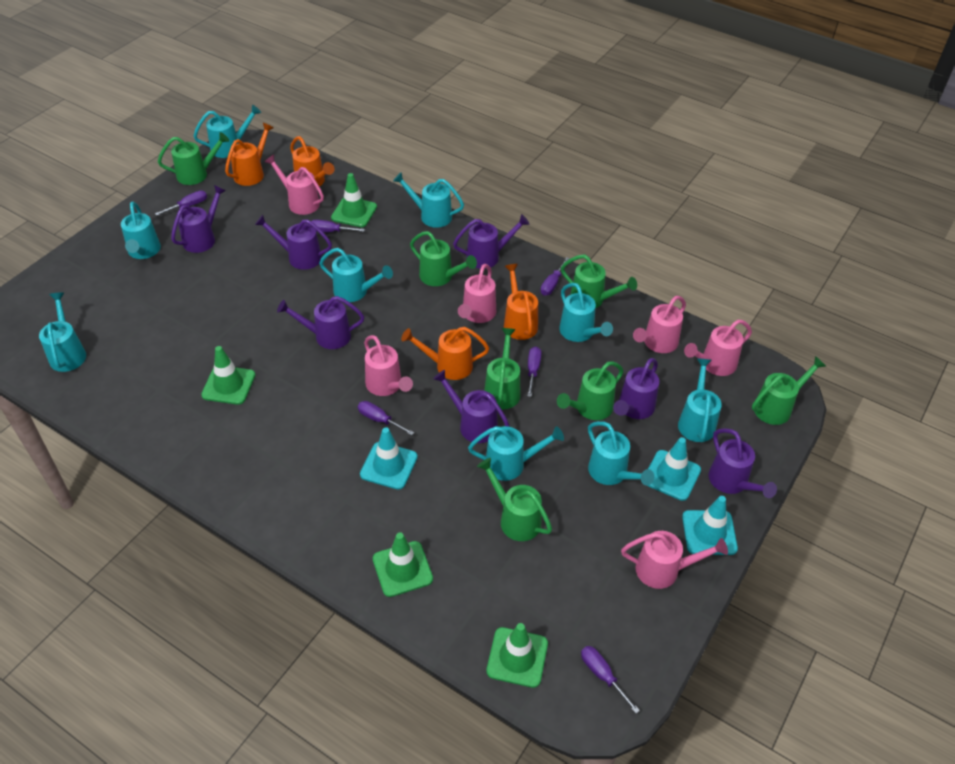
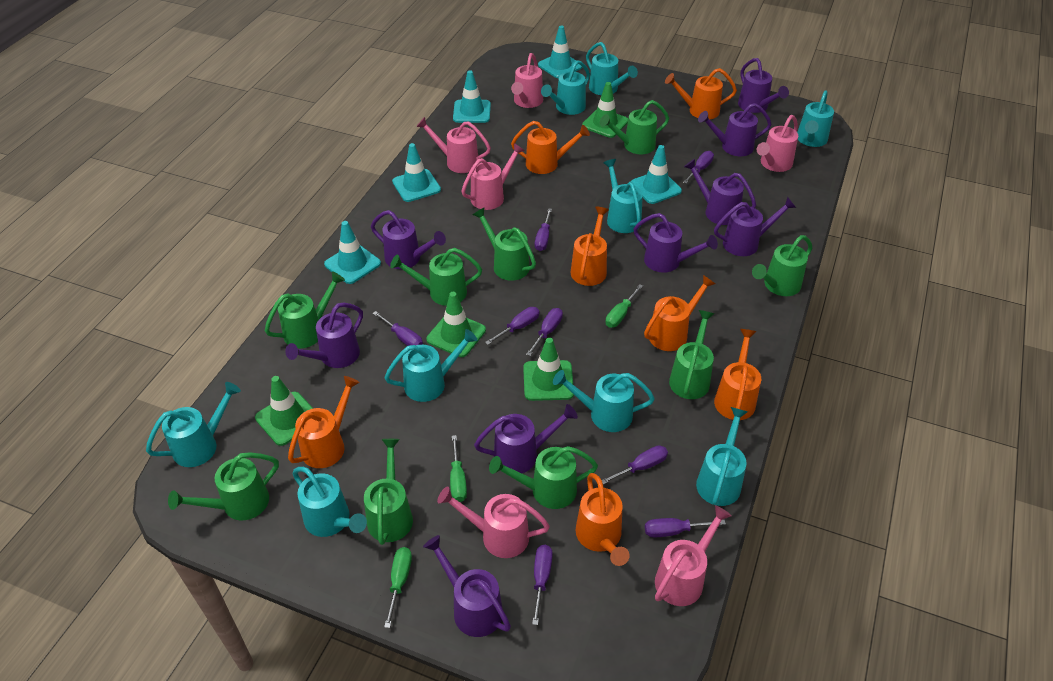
green screwdriver: 0 -> 3
green watering can: 7 -> 9
orange watering can: 4 -> 7
purple screwdriver: 6 -> 8
purple watering can: 7 -> 9
turquoise traffic cone: 3 -> 5

